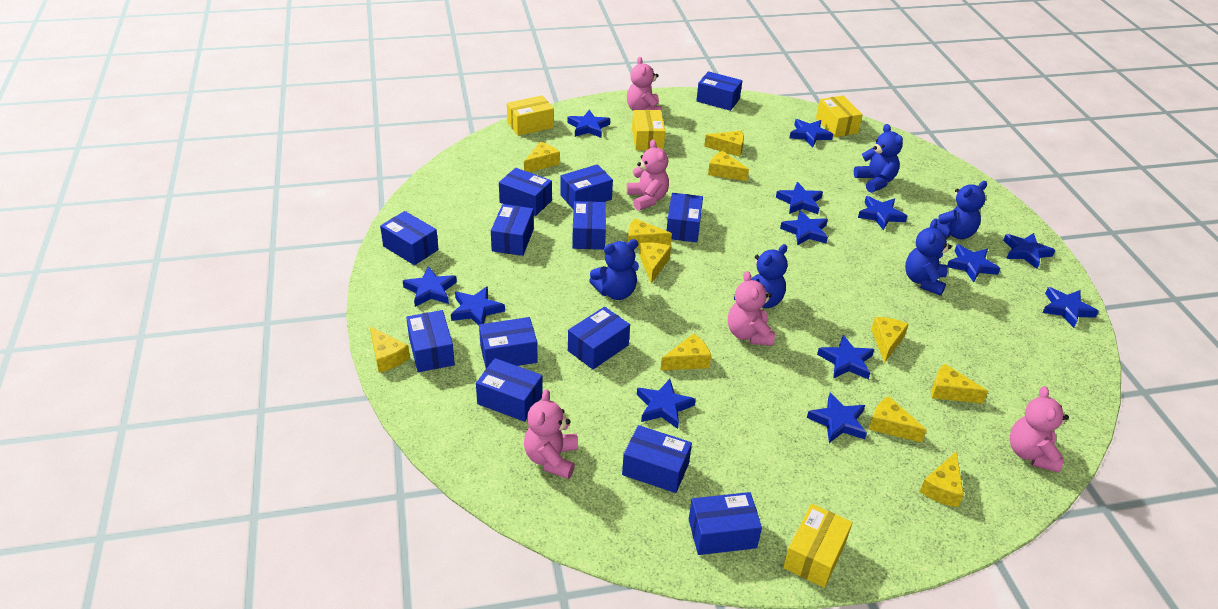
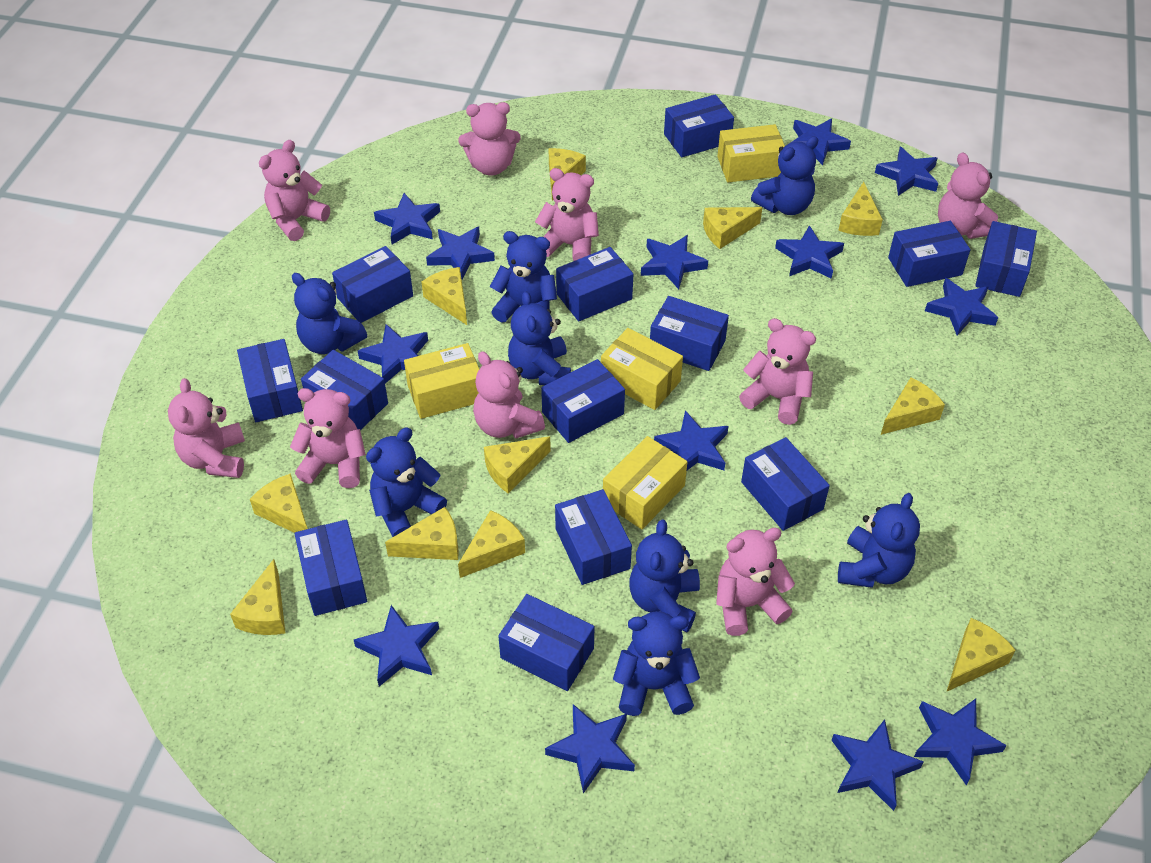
blue teddy bear: 5 -> 8
pink teddy bear: 5 -> 9

